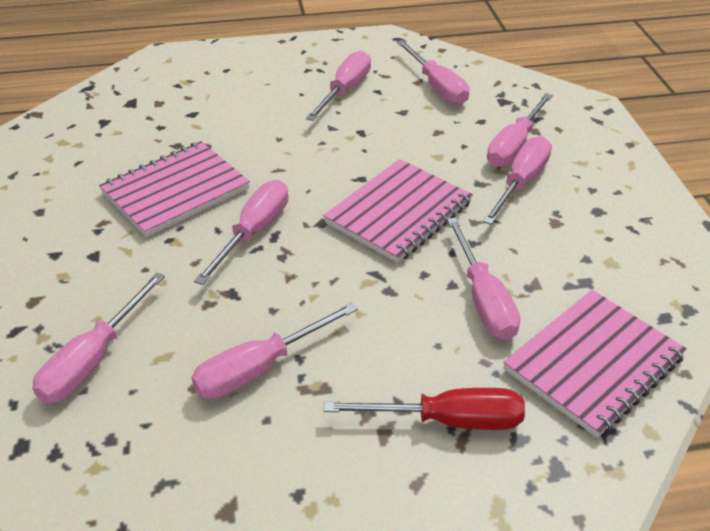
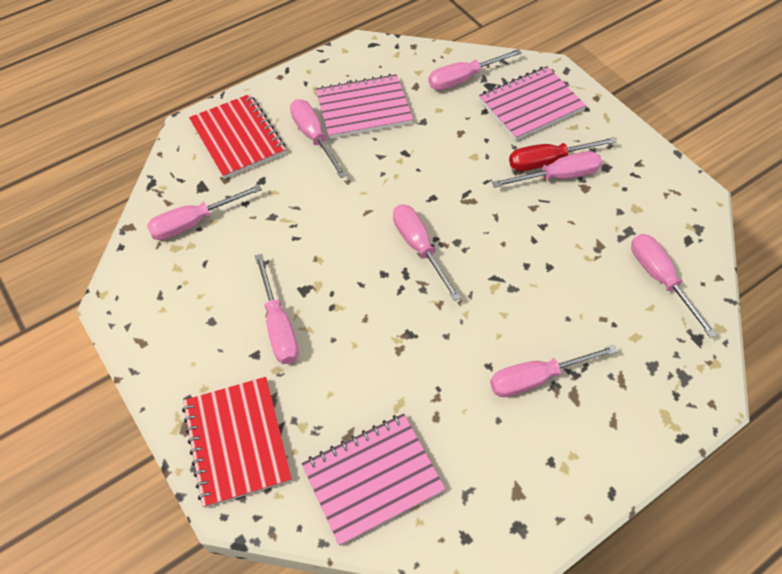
red notebook: 0 -> 2

